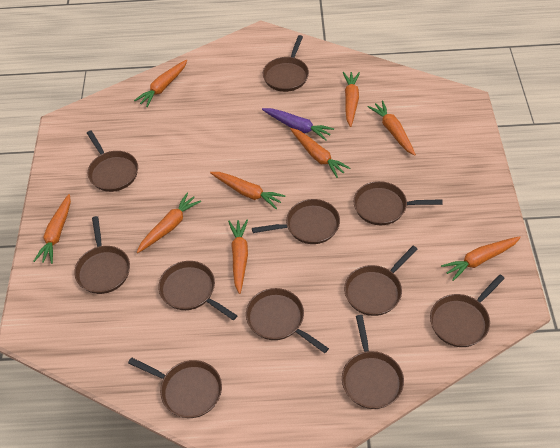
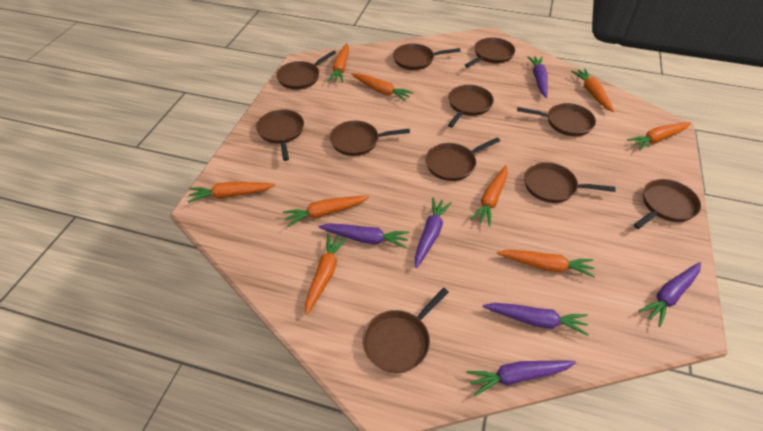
purple carrot: 1 -> 6

